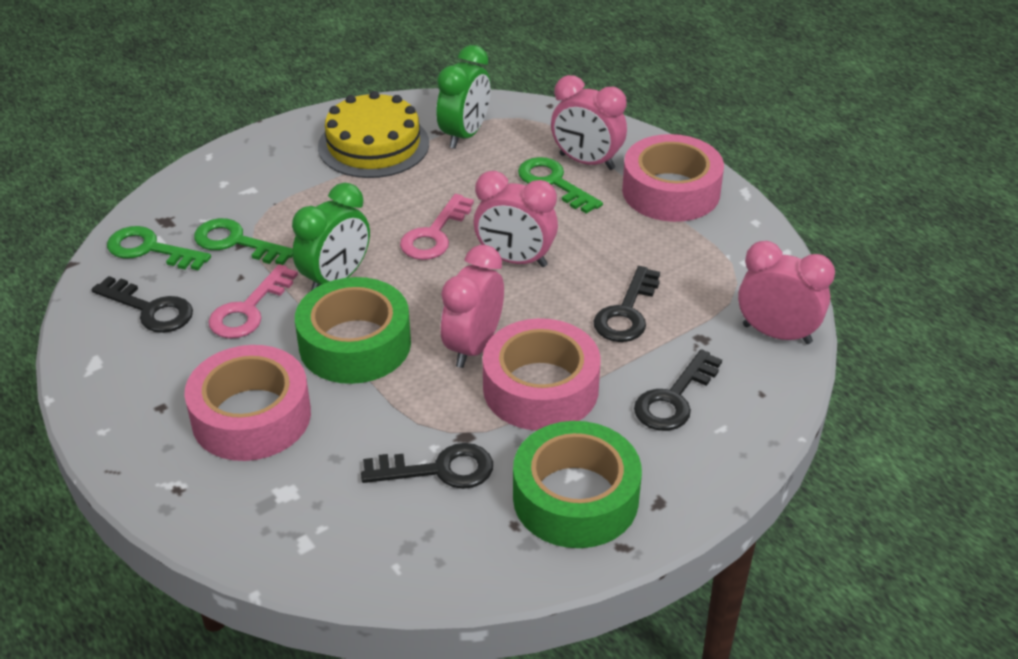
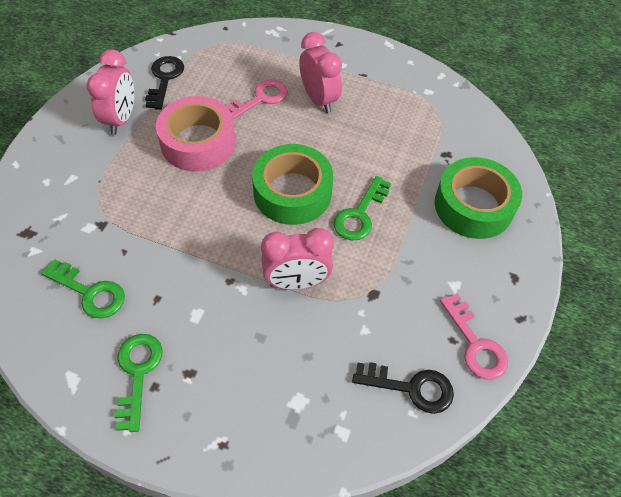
black key: 4 -> 2
green clock: 2 -> 0
pink clock: 4 -> 3
pink tape: 3 -> 1
yellow cake: 1 -> 0

